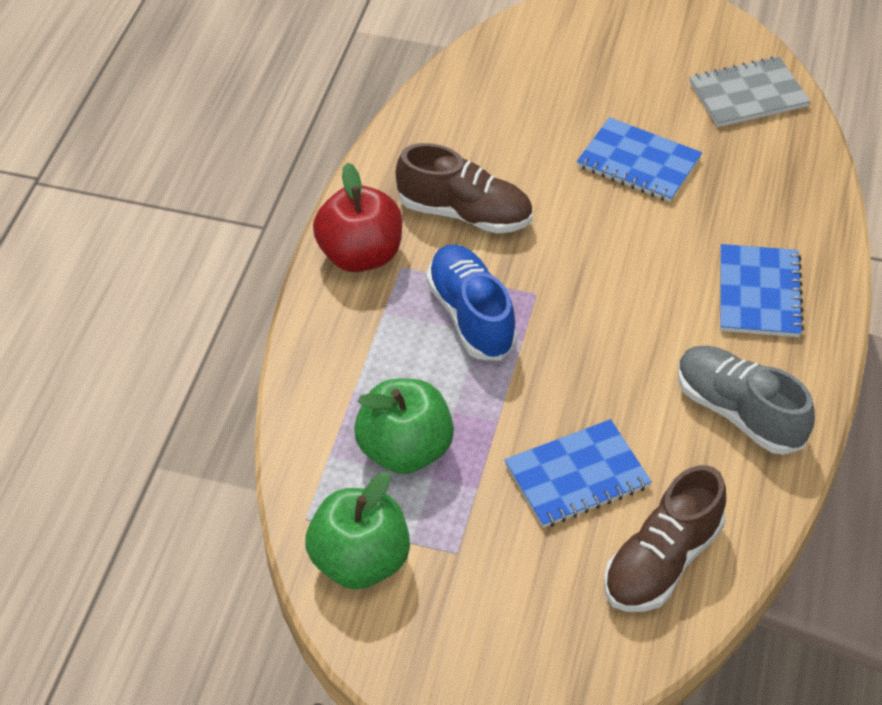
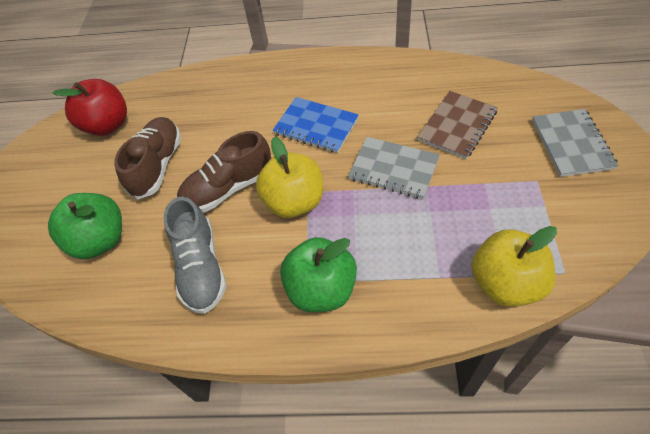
blue notebook: 3 -> 1
blue shoe: 1 -> 0
brown notebook: 0 -> 1
grey notebook: 1 -> 2
yellow apple: 0 -> 2

